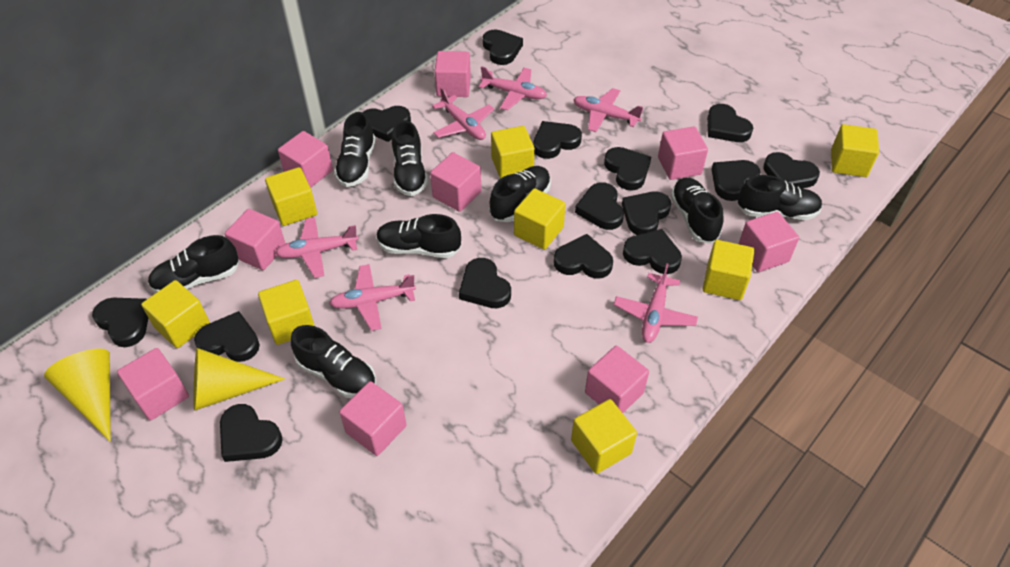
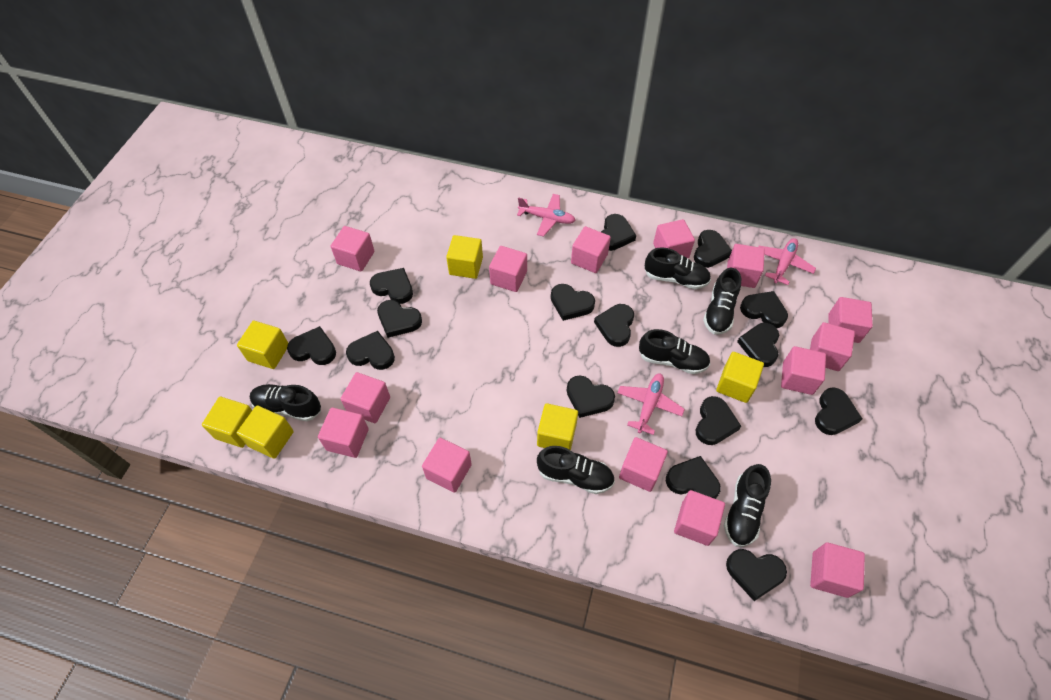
black shoe: 8 -> 6
pink cube: 9 -> 14
pink plane: 6 -> 3
yellow cone: 2 -> 0
yellow cube: 8 -> 6

